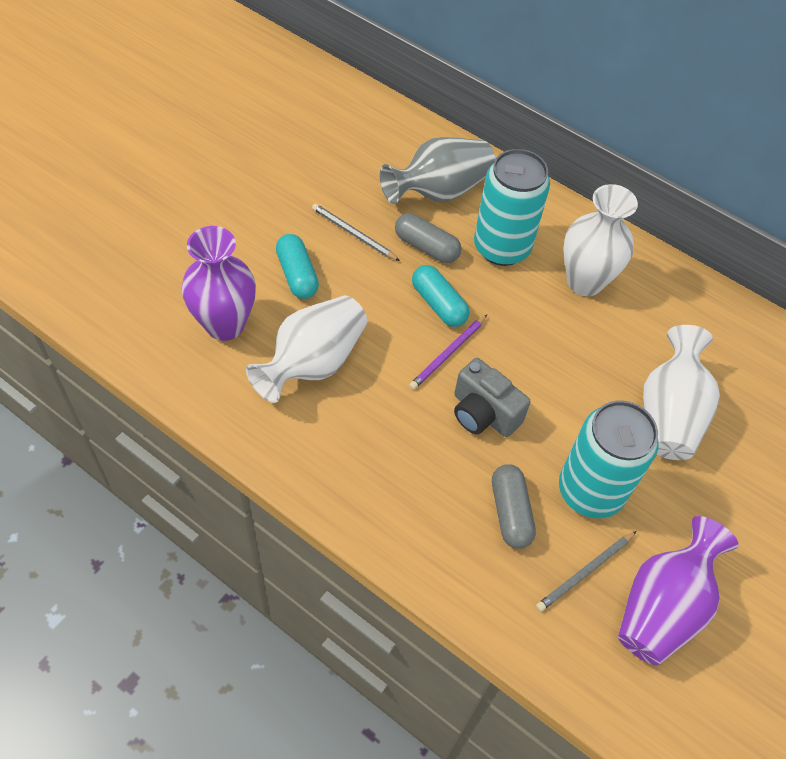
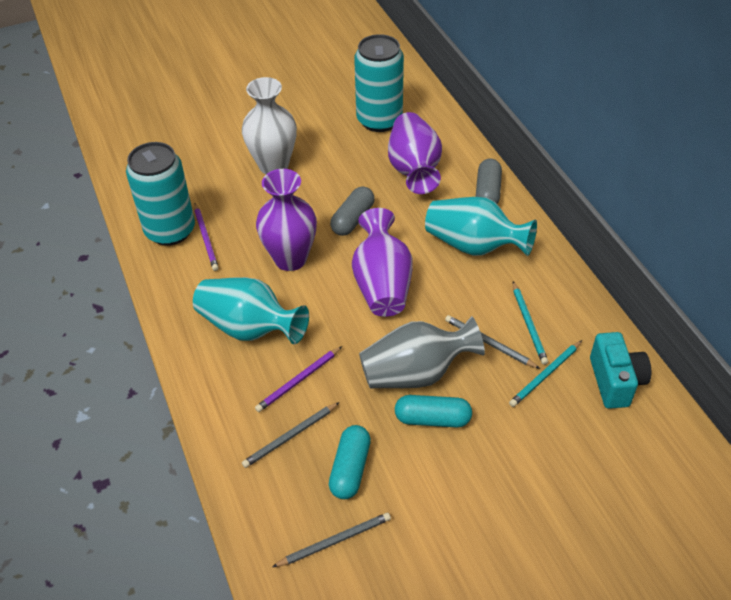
grey camera: 1 -> 0
grey pencil: 2 -> 3
purple pencil: 1 -> 2
purple vase: 2 -> 3
turquoise camera: 0 -> 1
turquoise pencil: 0 -> 2
turquoise vase: 0 -> 2
white vase: 3 -> 1

